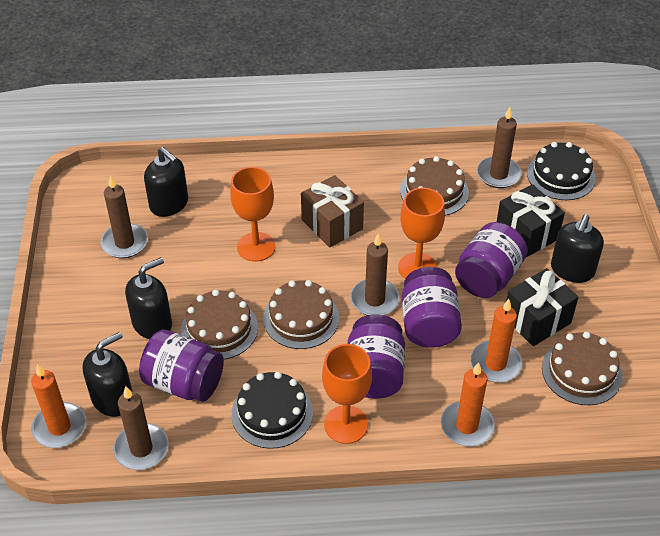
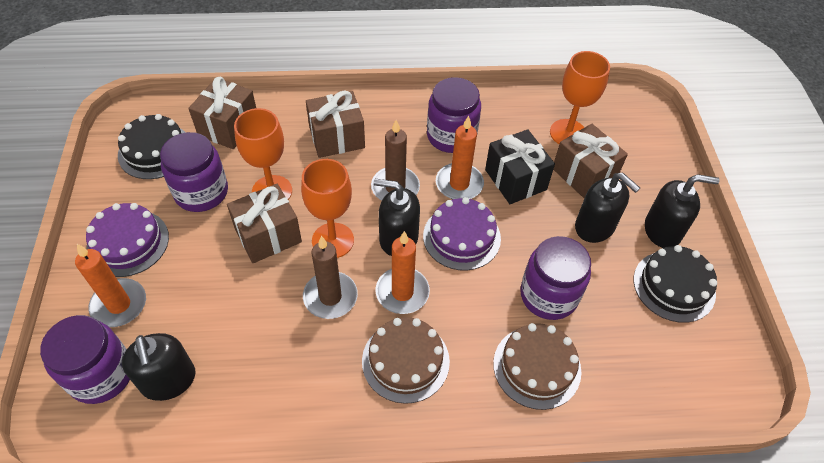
black gift: 2 -> 1
brown cake: 4 -> 2
brown candle: 4 -> 2
brown gift: 1 -> 4
purple cake: 0 -> 2

